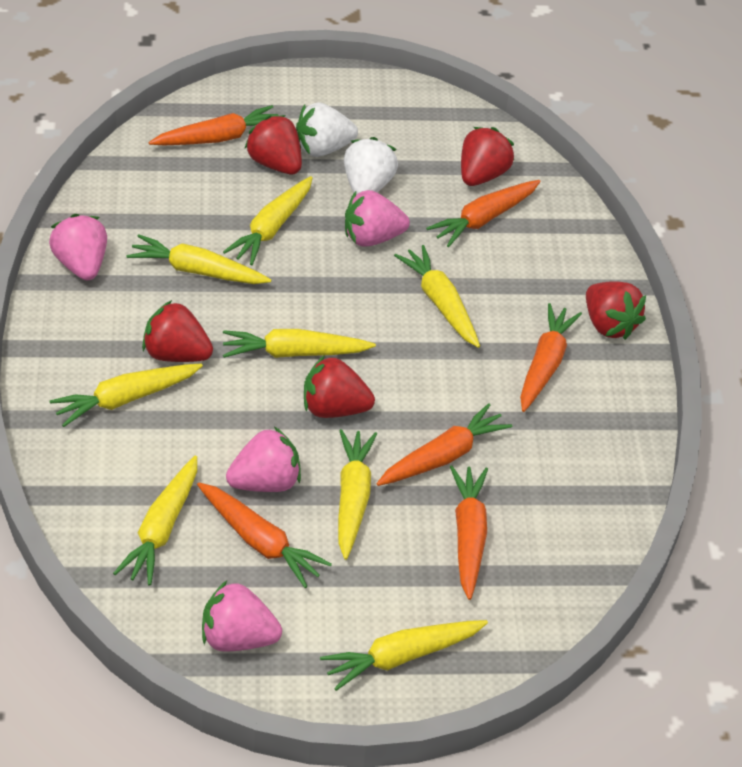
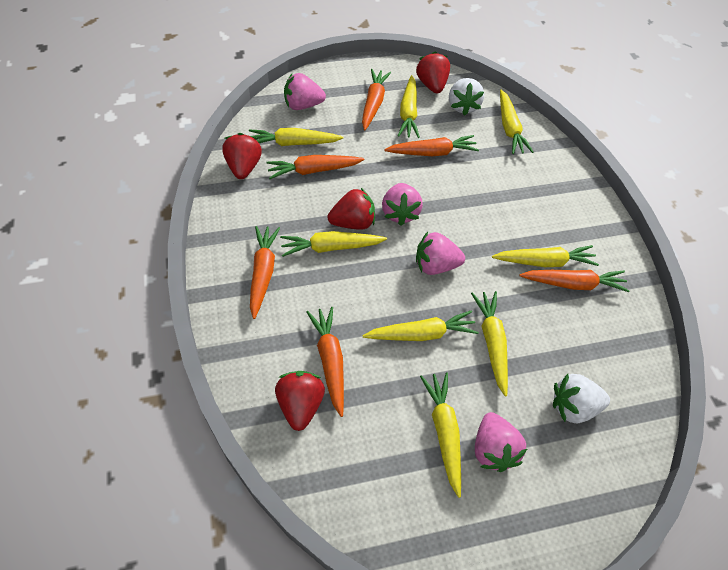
red strawberry: 5 -> 4

